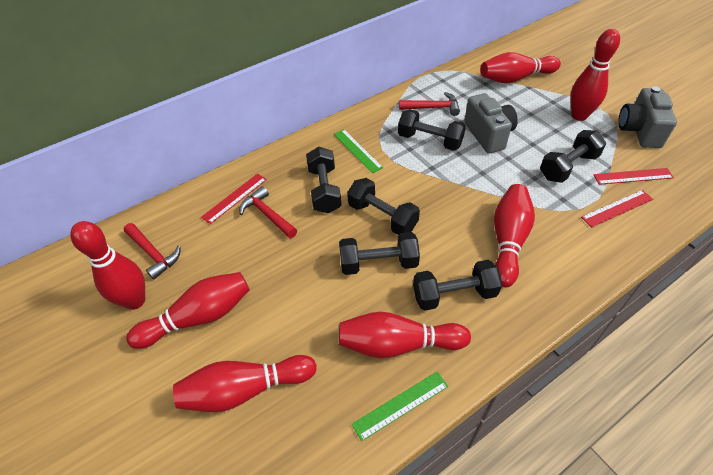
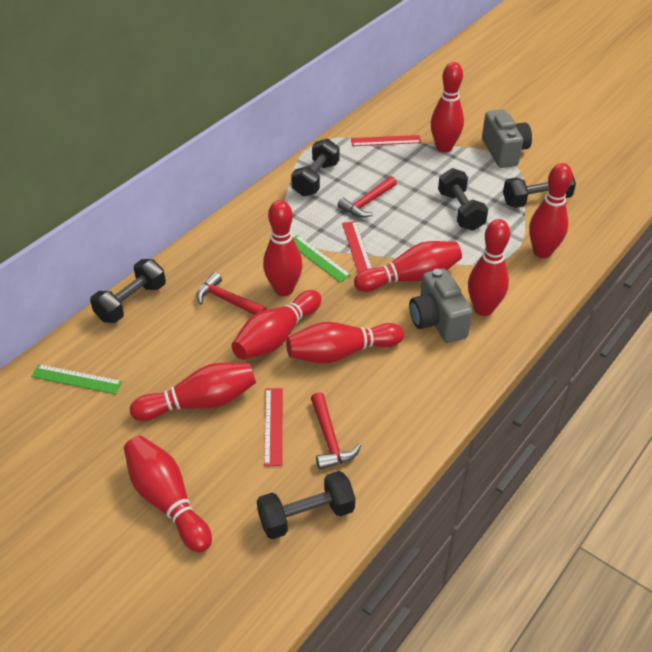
black dumbbell: 6 -> 5
red bowling pin: 7 -> 9

